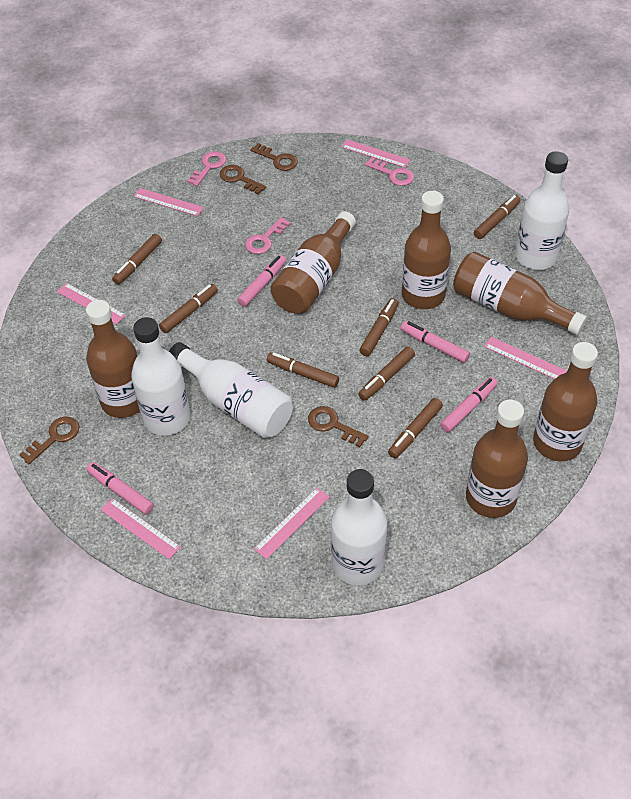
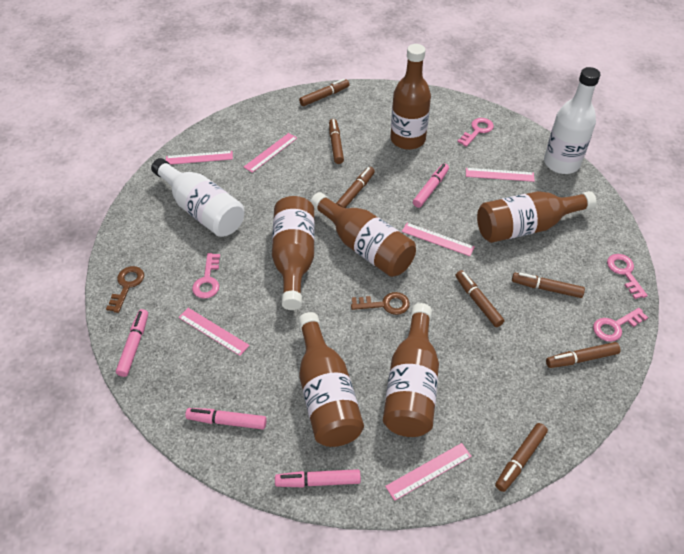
brown key: 4 -> 2
pink key: 3 -> 4
white bottle: 4 -> 2

